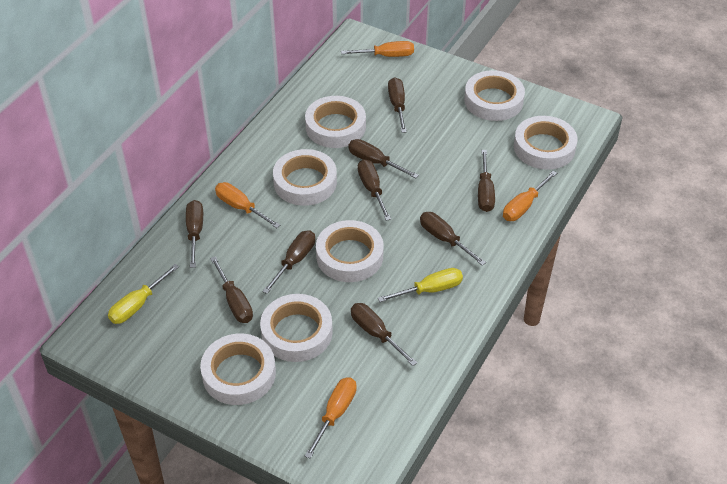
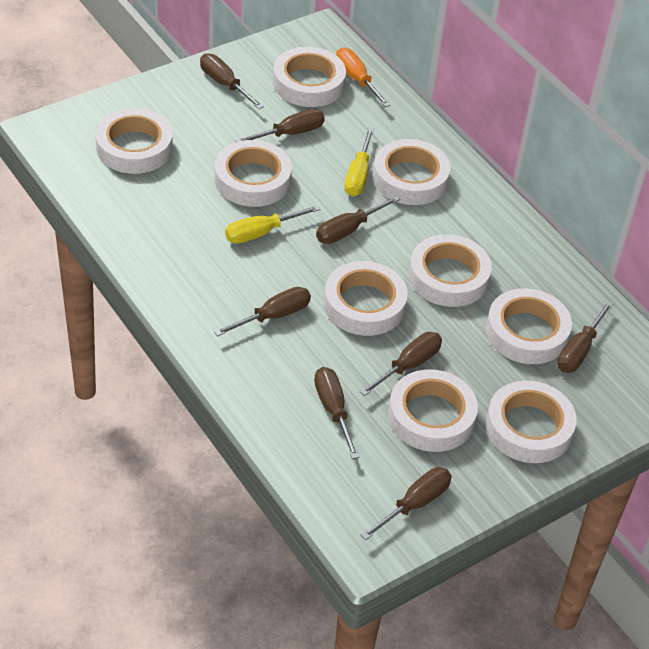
brown screwdriver: 9 -> 8
orange screwdriver: 4 -> 1
white tape: 7 -> 9

